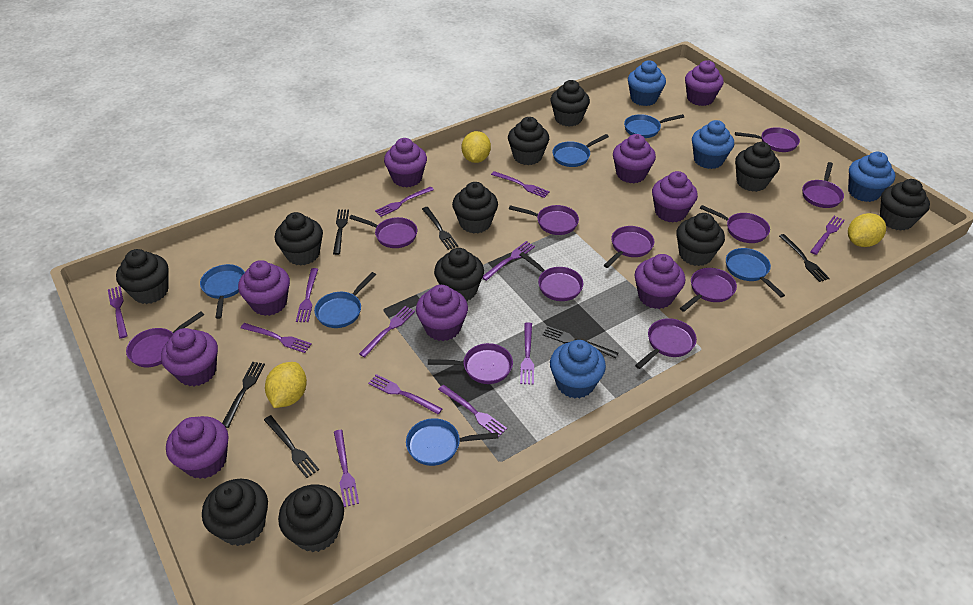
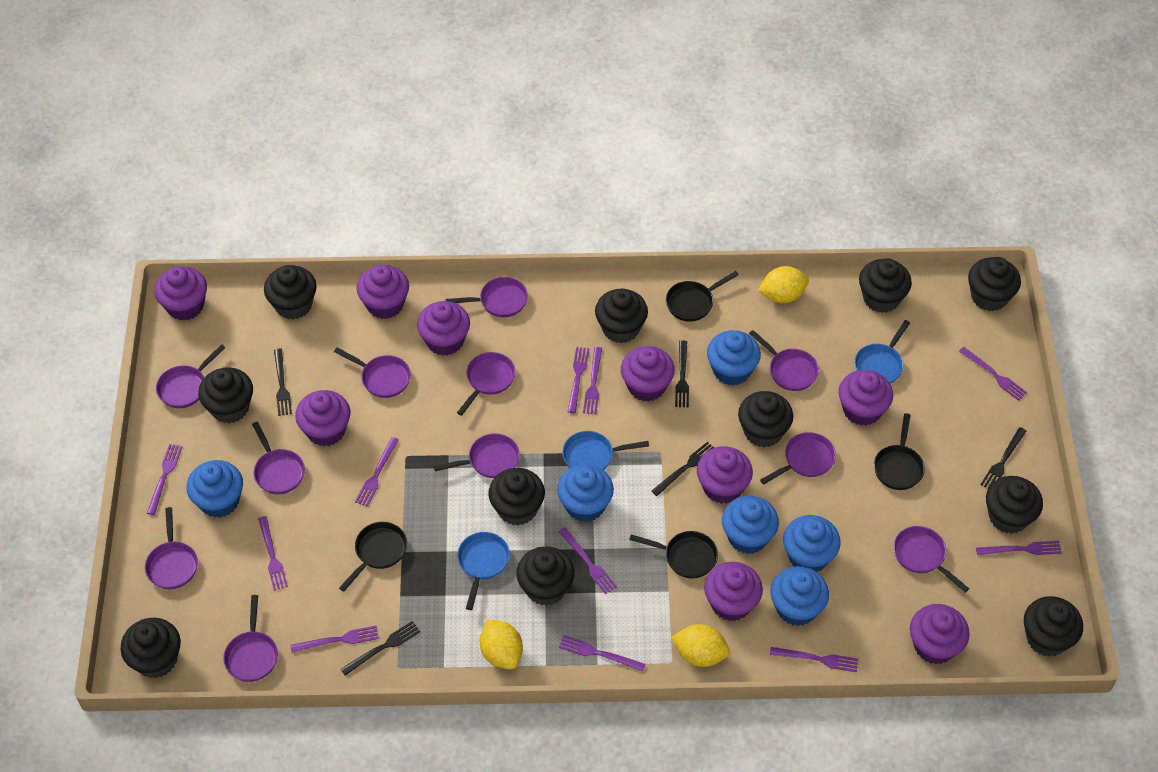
black fork: 6 -> 5
black pan: 0 -> 4
blue cupcake: 4 -> 6
blue pan: 6 -> 3
purple fork: 12 -> 11

